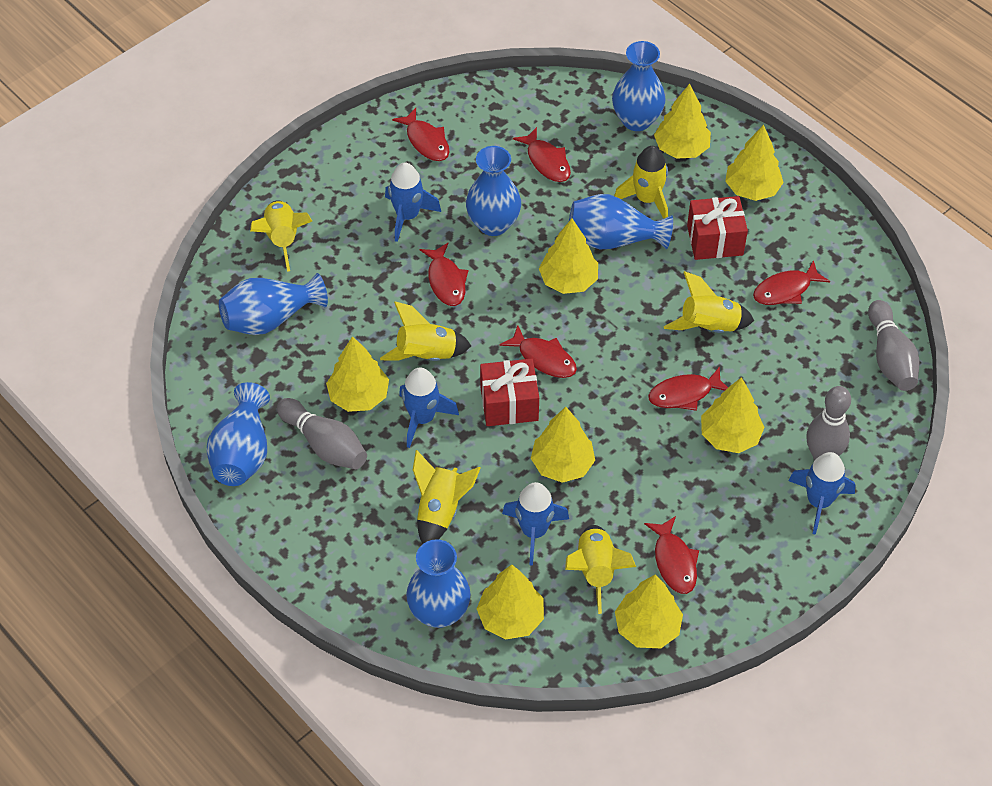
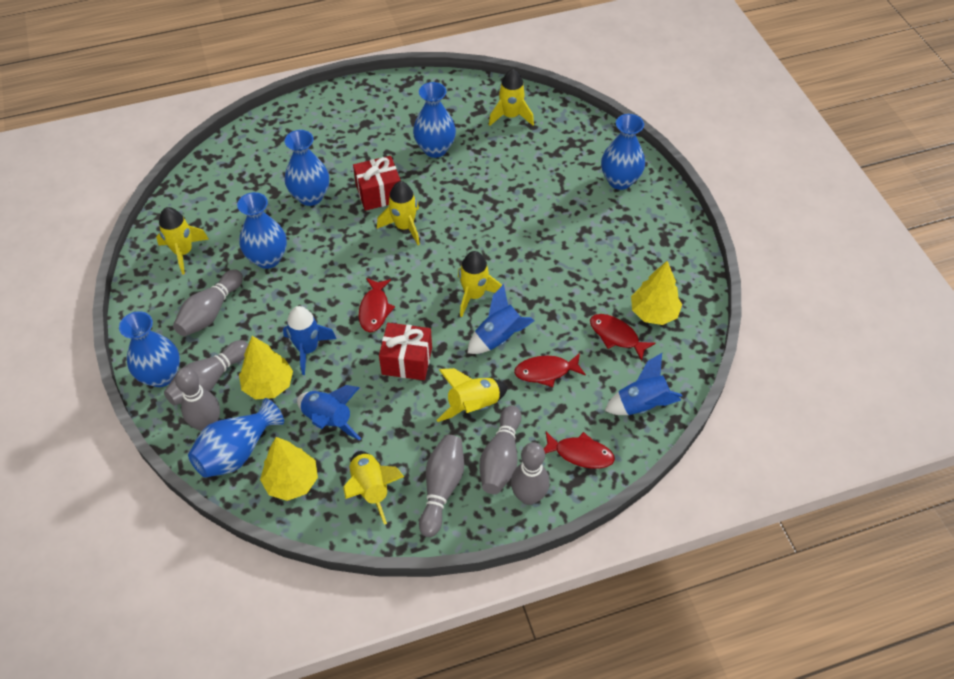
grey bowling pin: 3 -> 6
red fish: 7 -> 4
yellow tree: 8 -> 3

